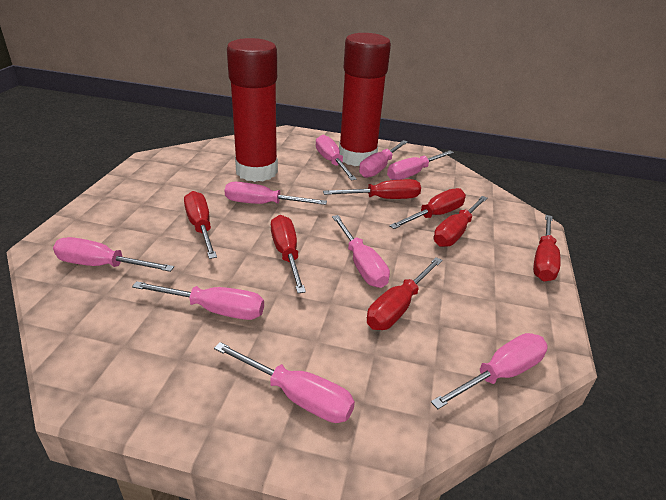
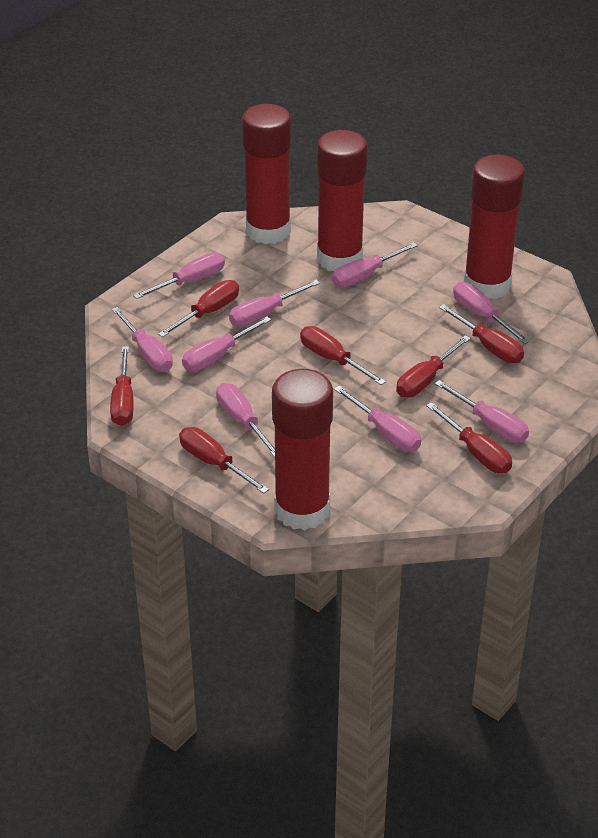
red glue stick: 2 -> 4

